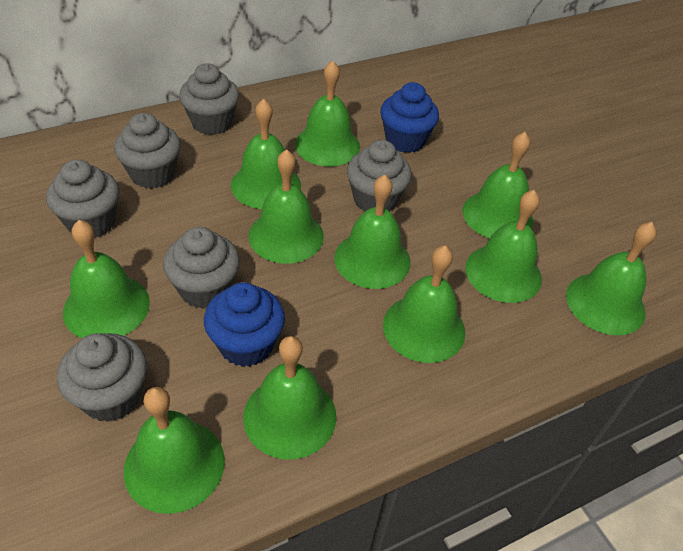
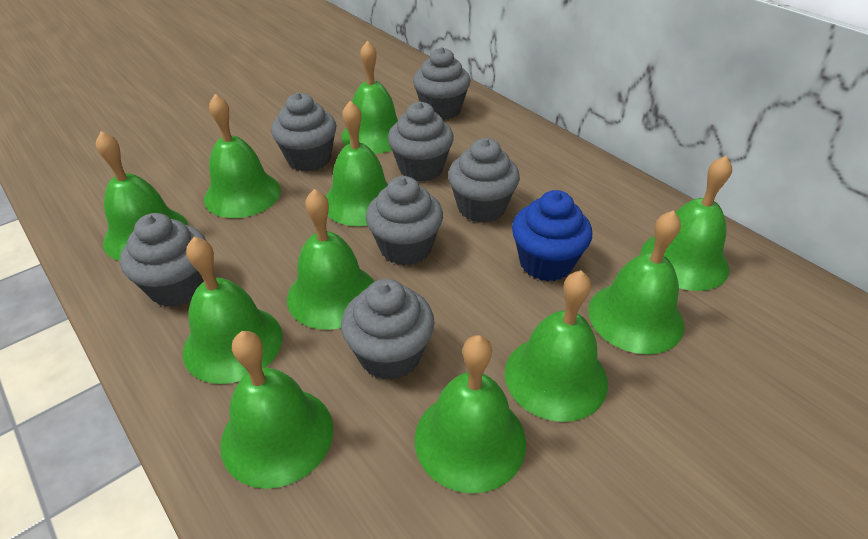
blue cupcake: 2 -> 1
grey cupcake: 6 -> 7

